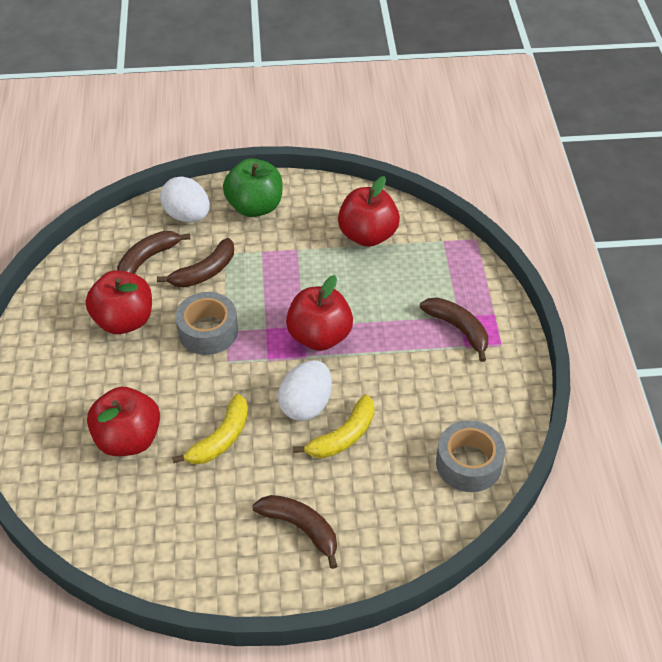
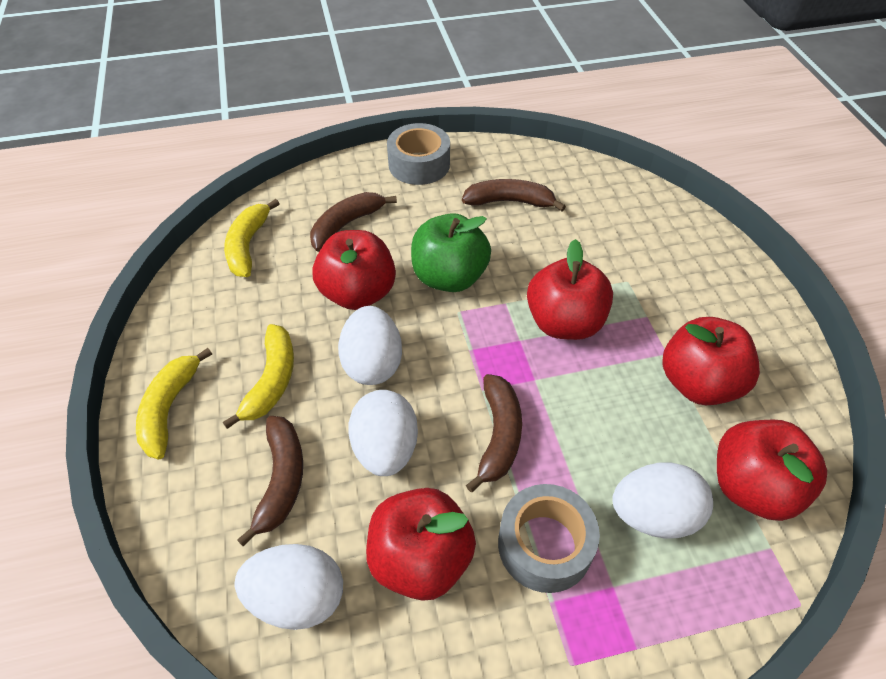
red apple: 4 -> 5
white egg: 2 -> 4
yellow banana: 2 -> 3

